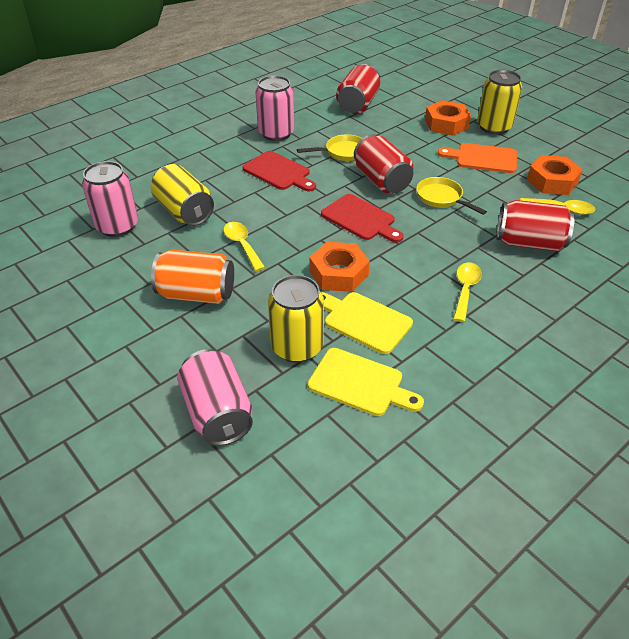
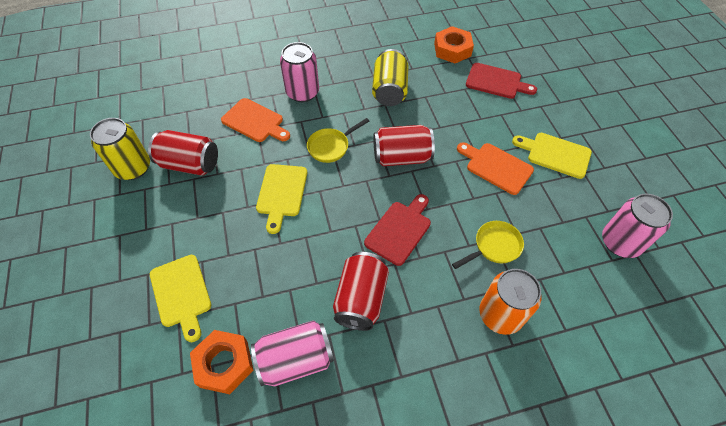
orange cutting board: 1 -> 2
orange nut: 3 -> 2
yellow can: 3 -> 2
yellow cutting board: 2 -> 3
yellow spoon: 3 -> 0

